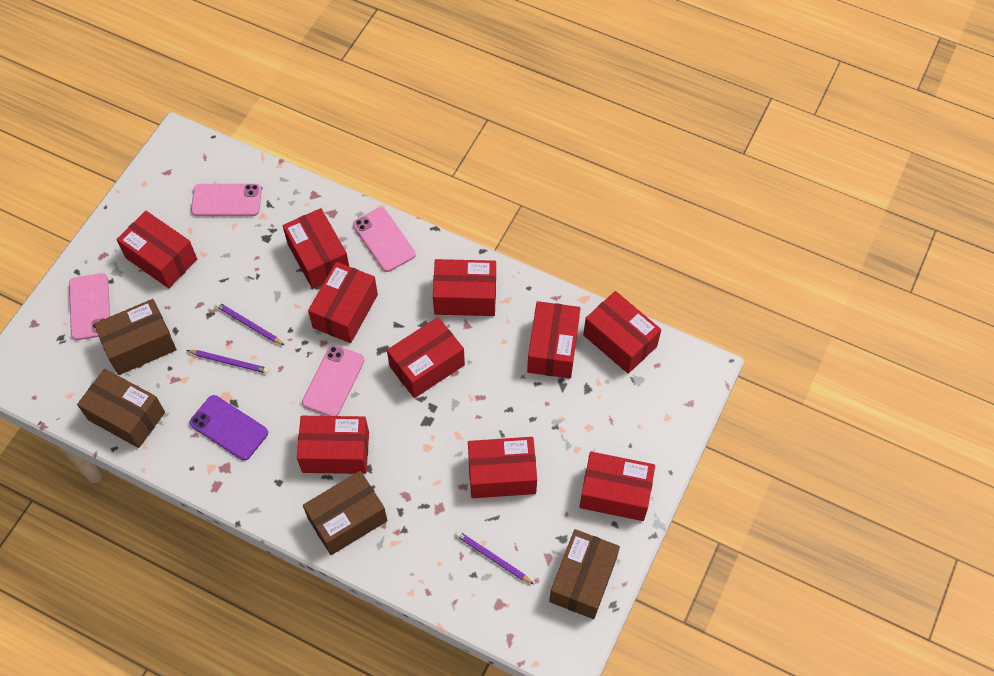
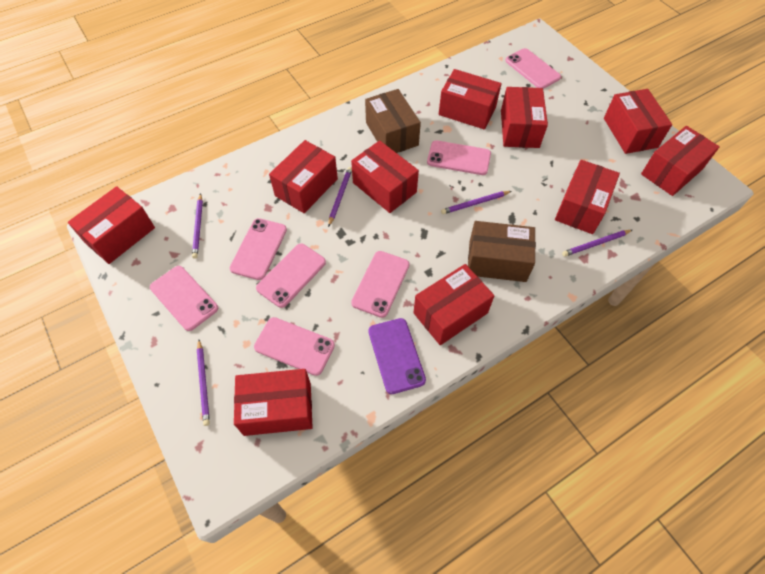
brown box: 4 -> 2
pink phone: 4 -> 7
purple pencil: 3 -> 5

